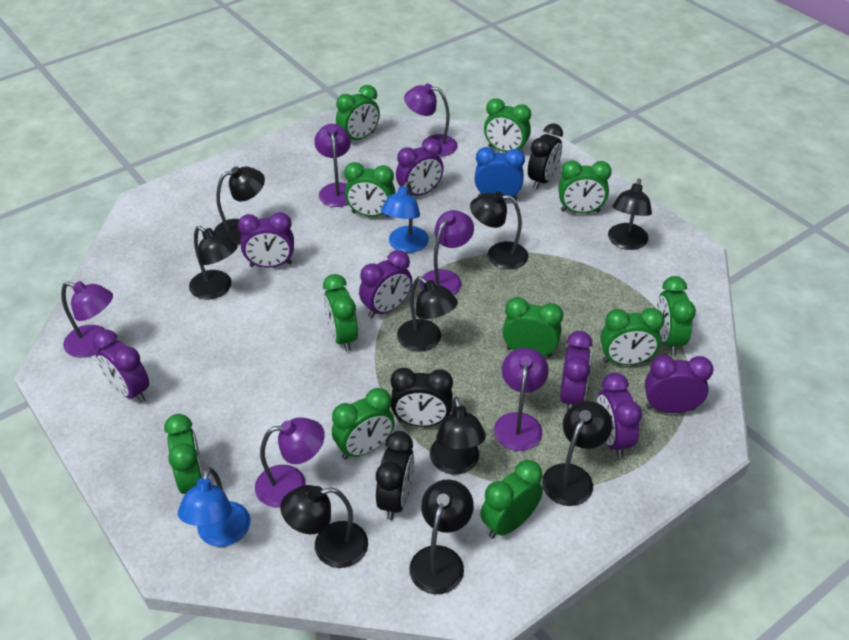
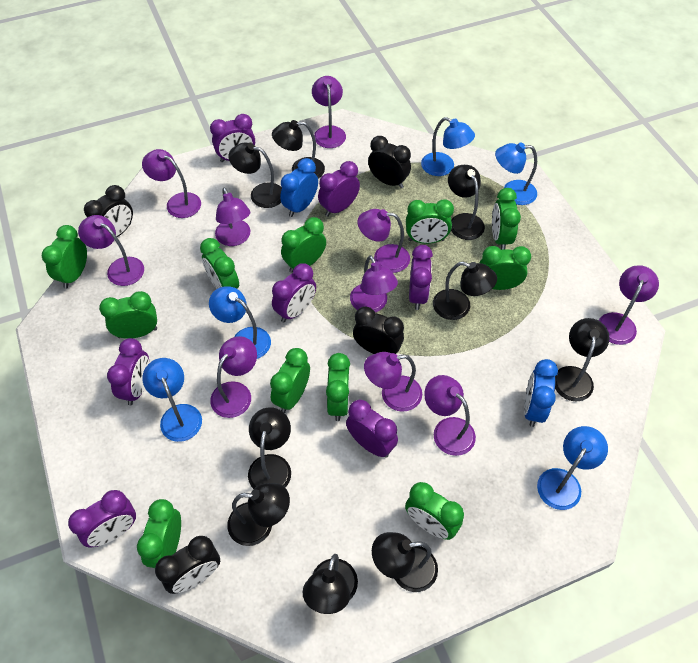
black clock: 3 -> 4
blue clock: 1 -> 2
blue lamp: 2 -> 5
purple lamp: 6 -> 10

